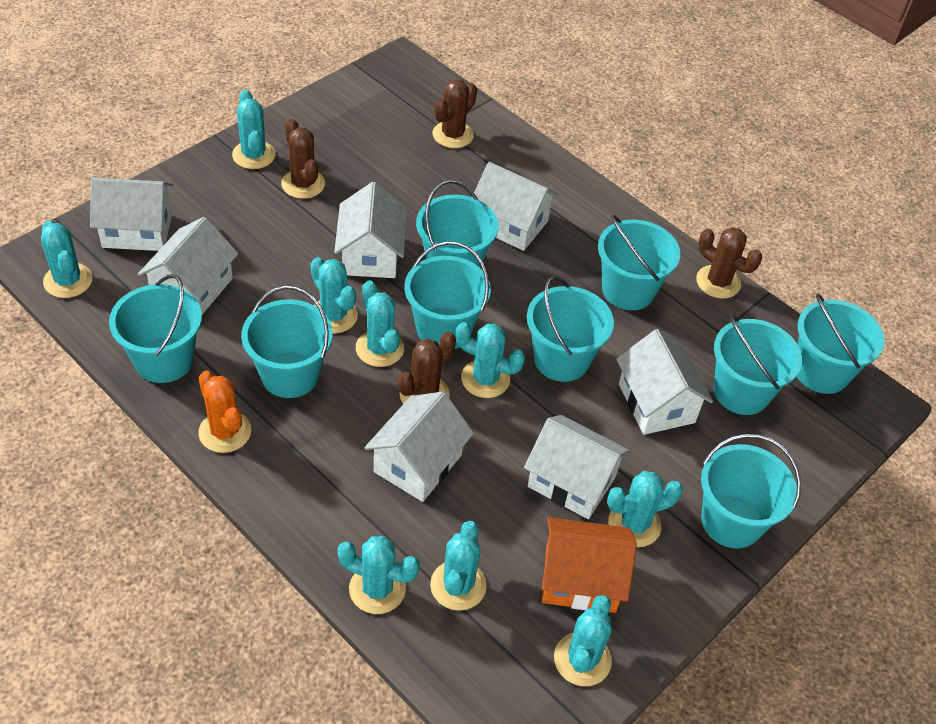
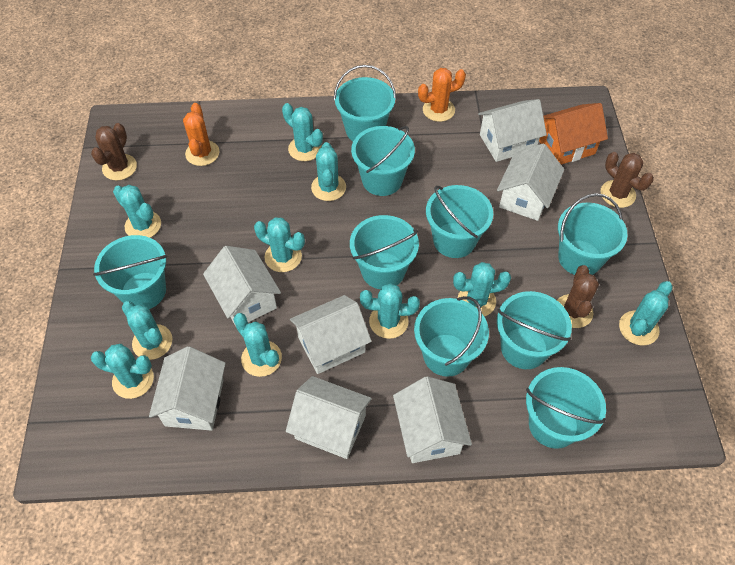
brown cactus: 4 -> 3
orange cactus: 1 -> 2
turquoise cactus: 9 -> 10

